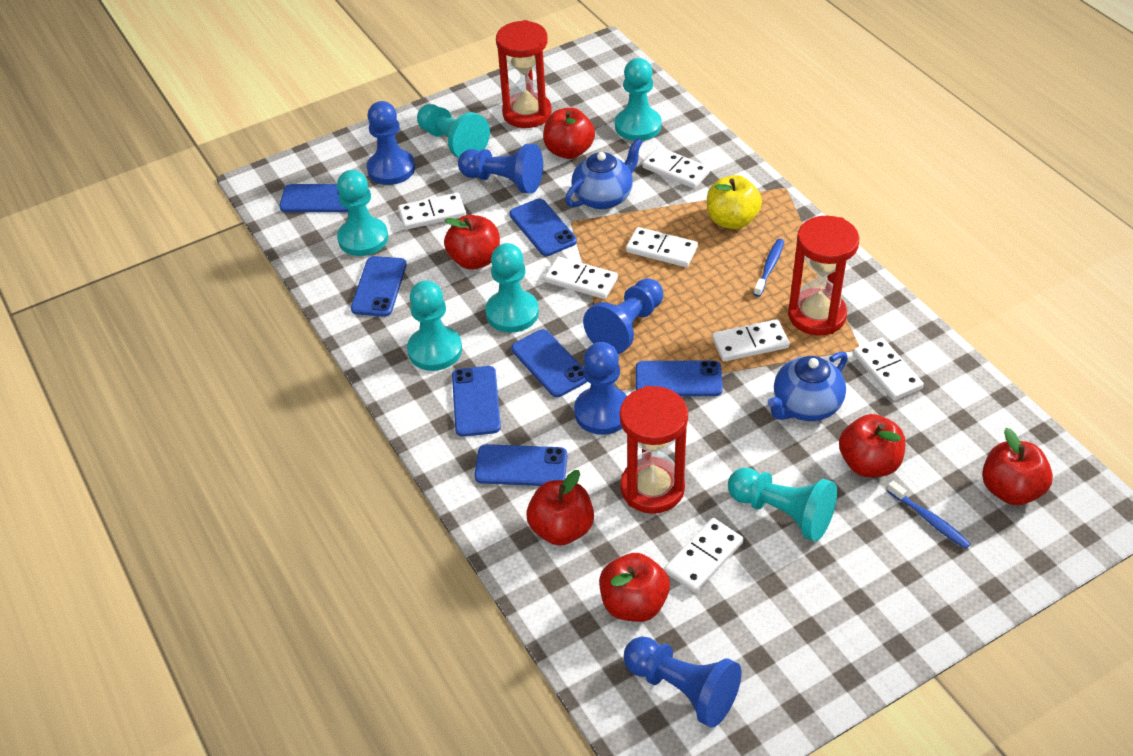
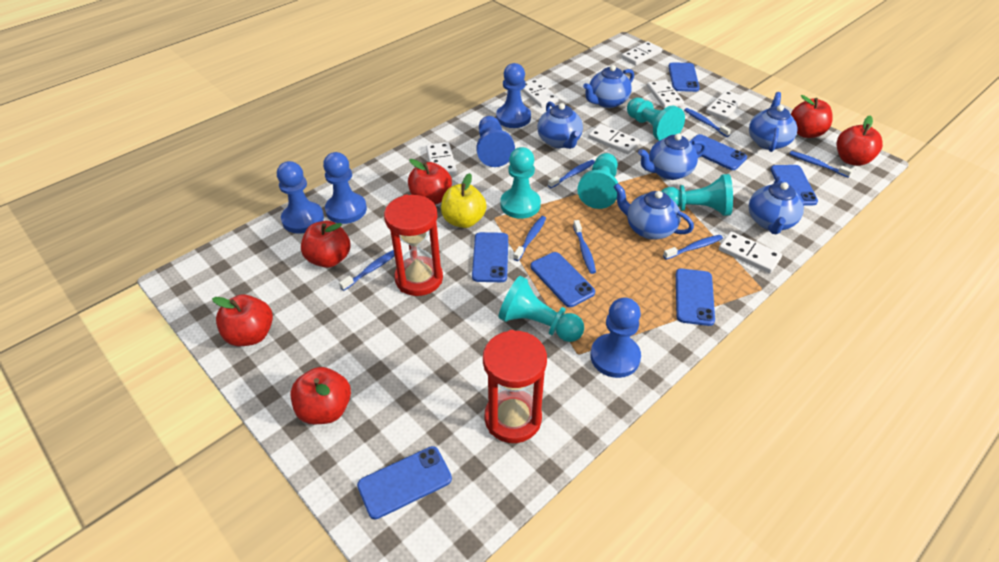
blue teapot: 2 -> 6
blue toothbrush: 2 -> 7
red hourglass: 3 -> 2
turquoise pawn: 6 -> 5

